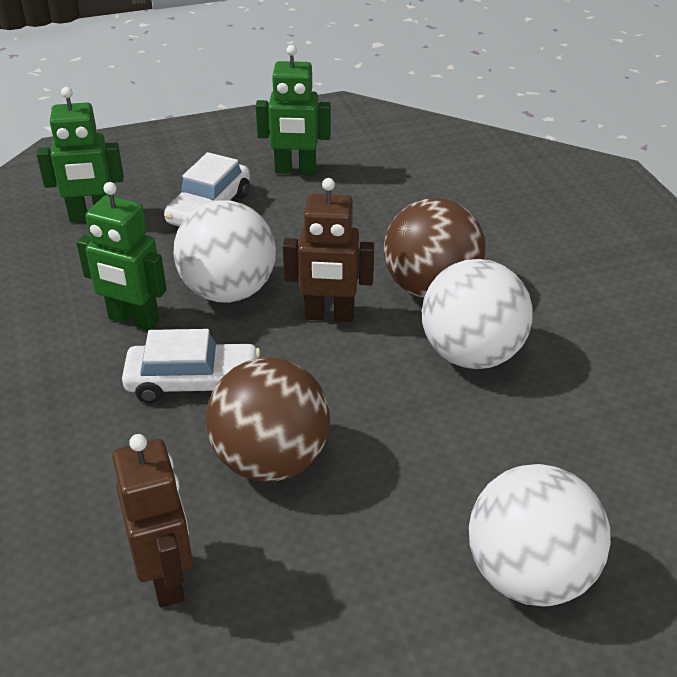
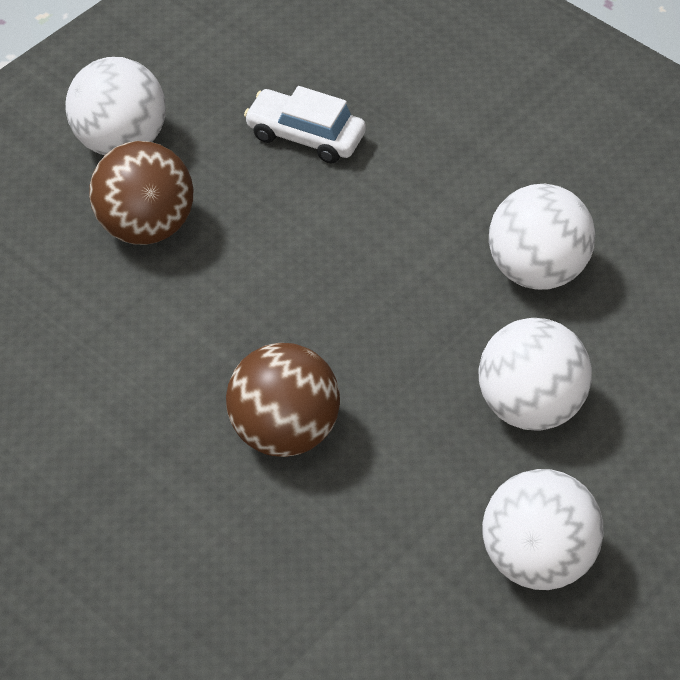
brown robot: 2 -> 0
green robot: 3 -> 0
white ball: 3 -> 4
white car: 2 -> 1

